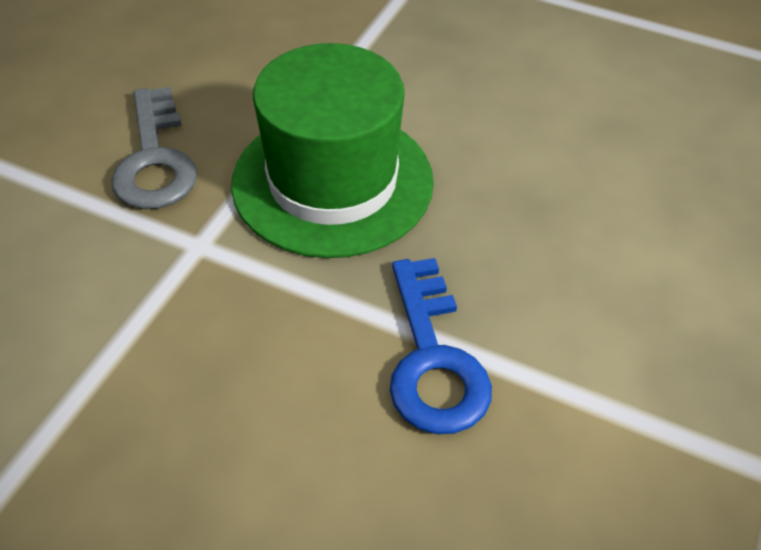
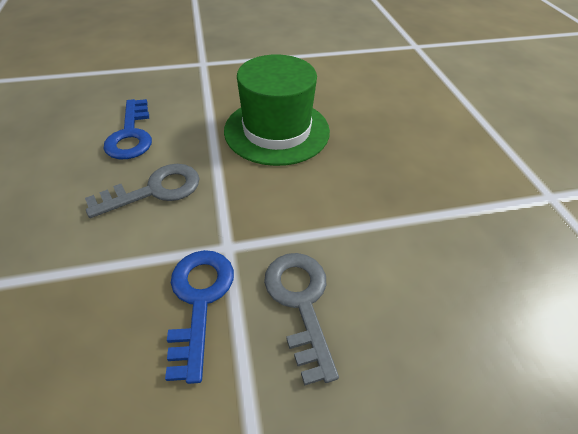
blue key: 1 -> 2
grey key: 1 -> 2

